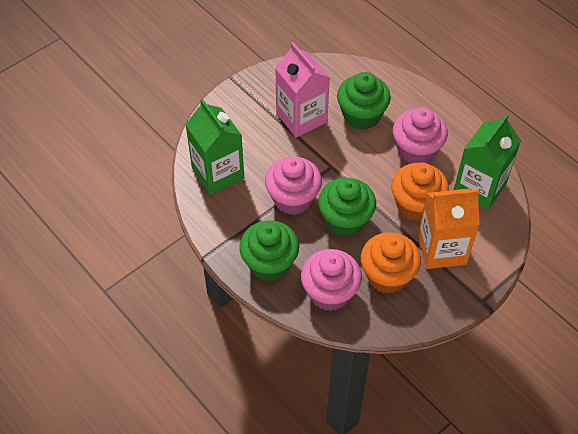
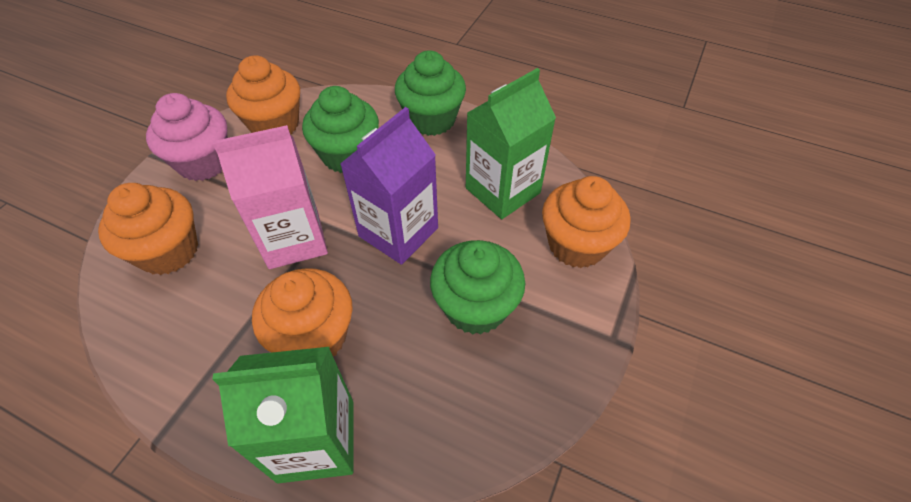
orange carton: 1 -> 0
orange cupcake: 2 -> 4
pink cupcake: 3 -> 1
purple carton: 0 -> 1

